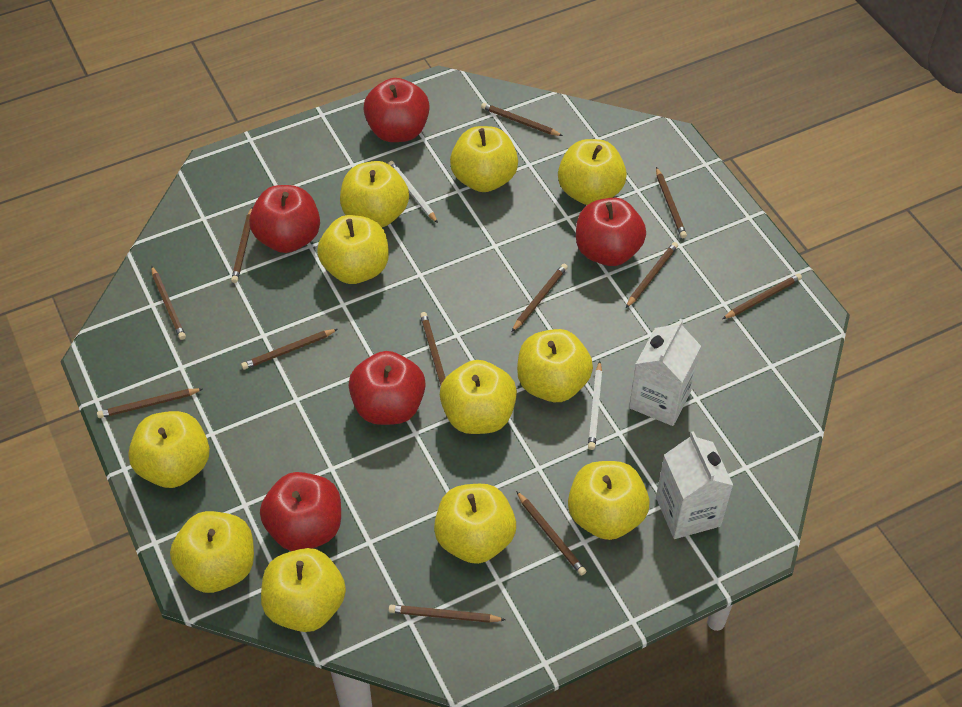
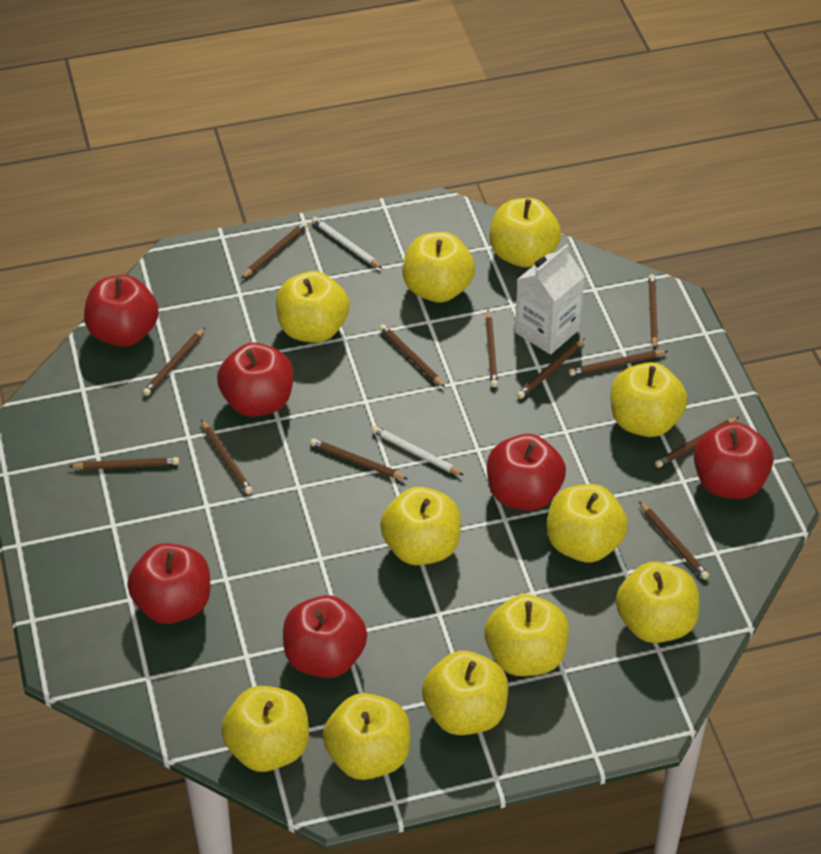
red apple: 5 -> 6
white carton: 2 -> 1

